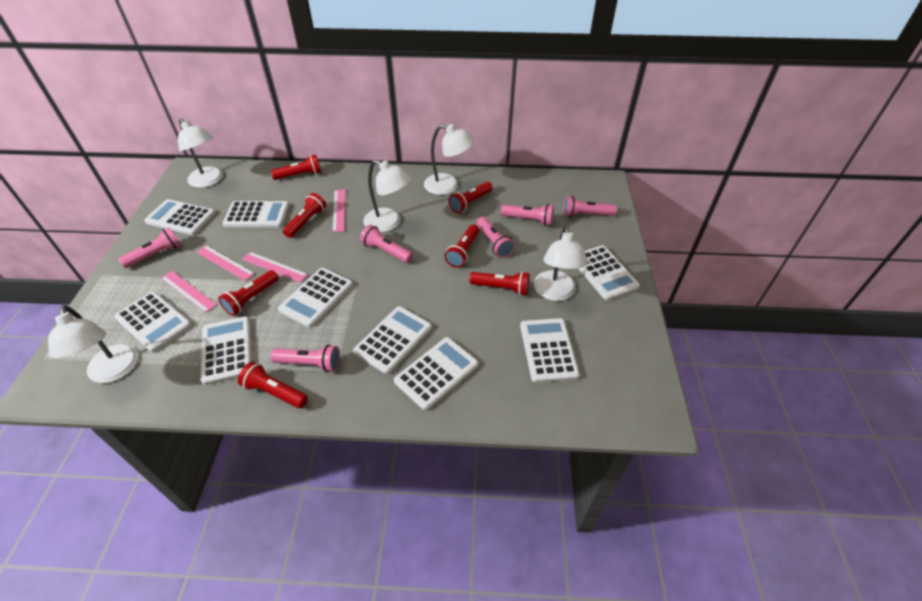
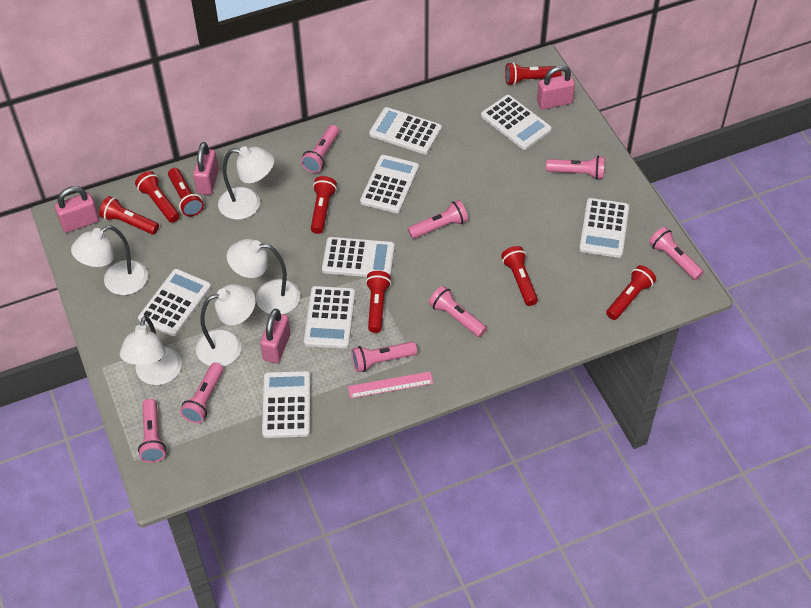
pink flashlight: 6 -> 8
pink padlock: 0 -> 4
pink ruler: 4 -> 1
red flashlight: 7 -> 8
white calculator: 9 -> 8

